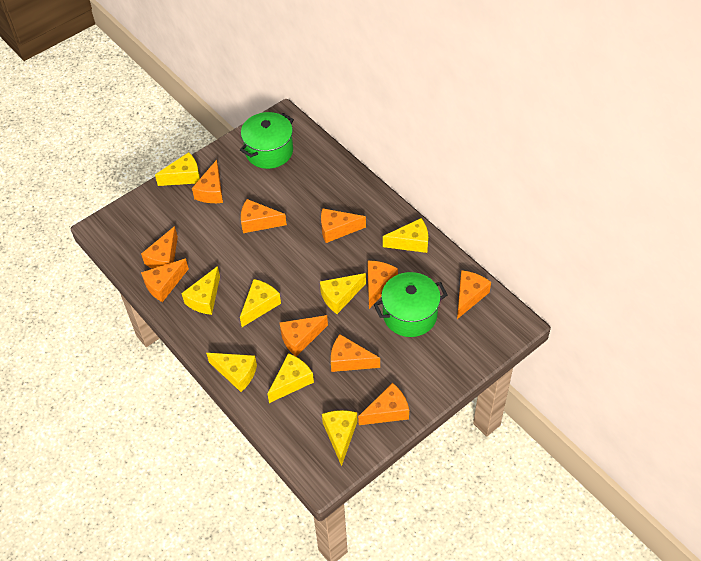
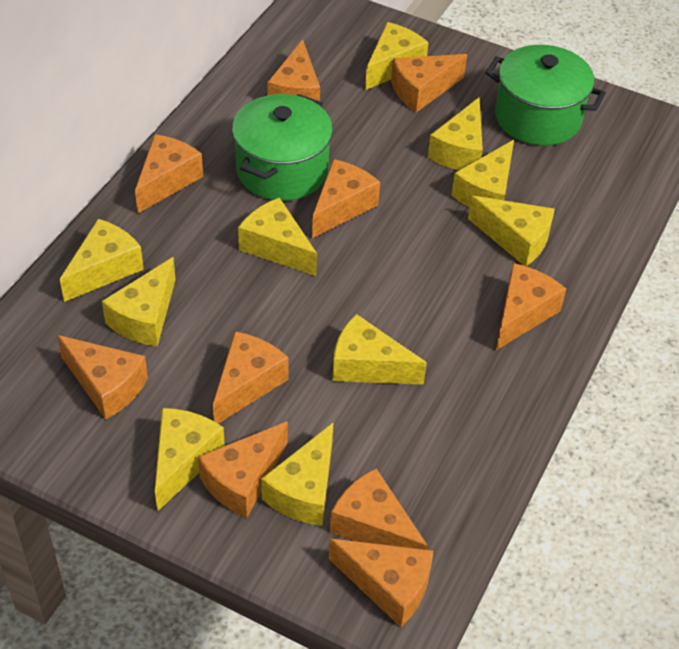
yellow cheese: 8 -> 10

